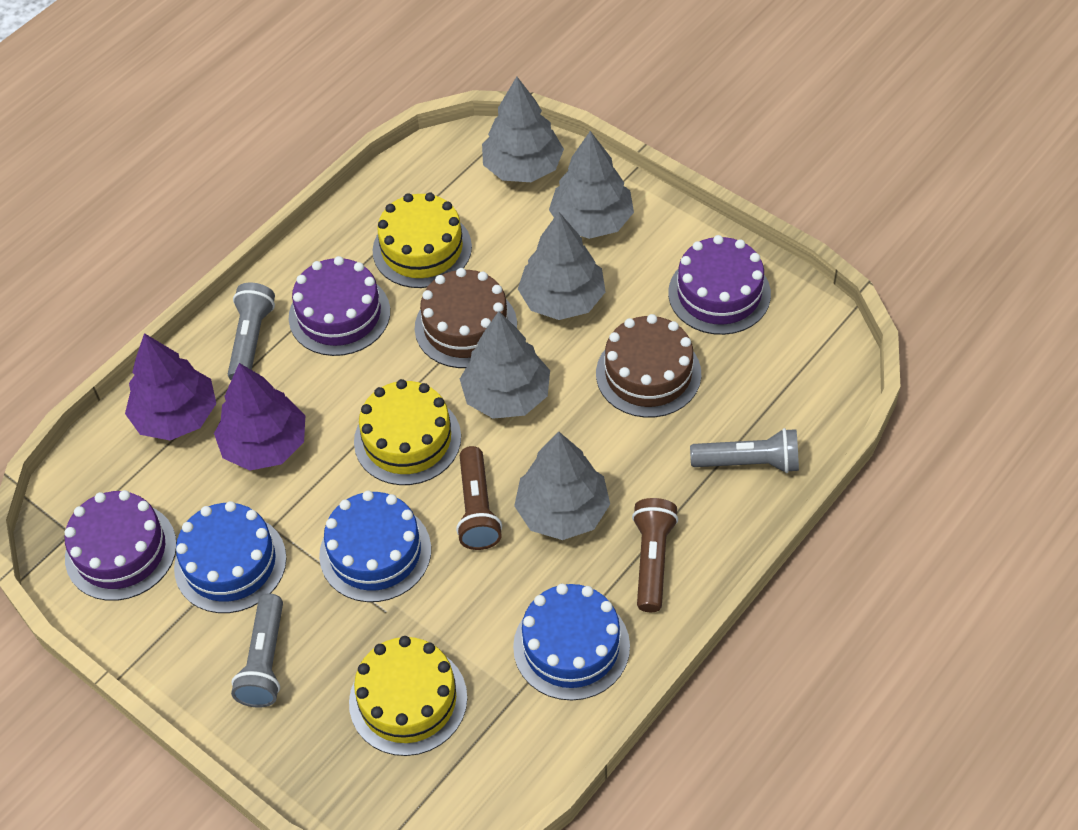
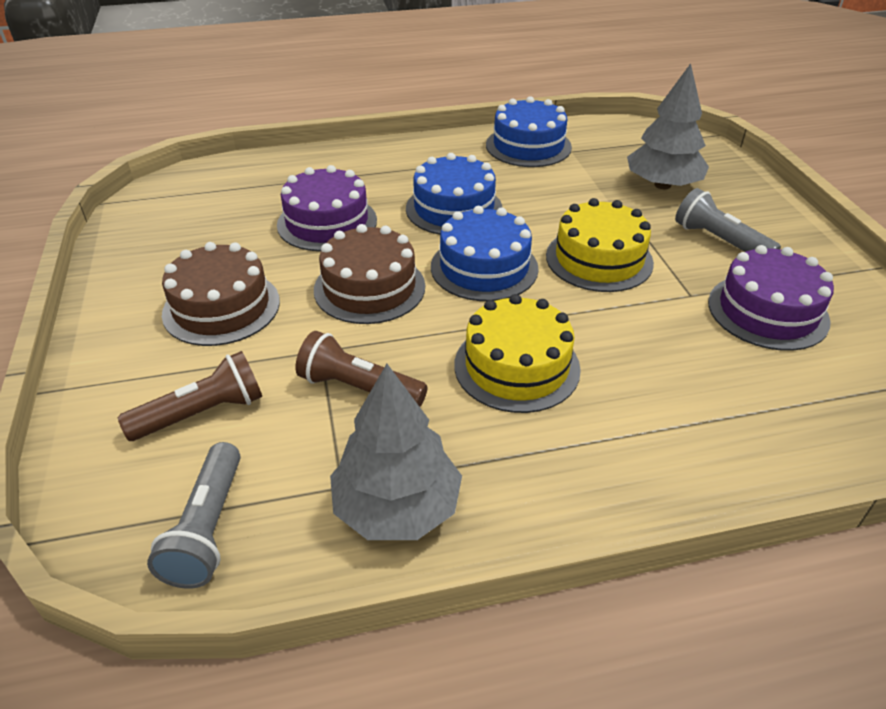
grey flashlight: 3 -> 2
grey tree: 5 -> 2
purple cake: 3 -> 2
purple tree: 2 -> 0
yellow cake: 3 -> 2

